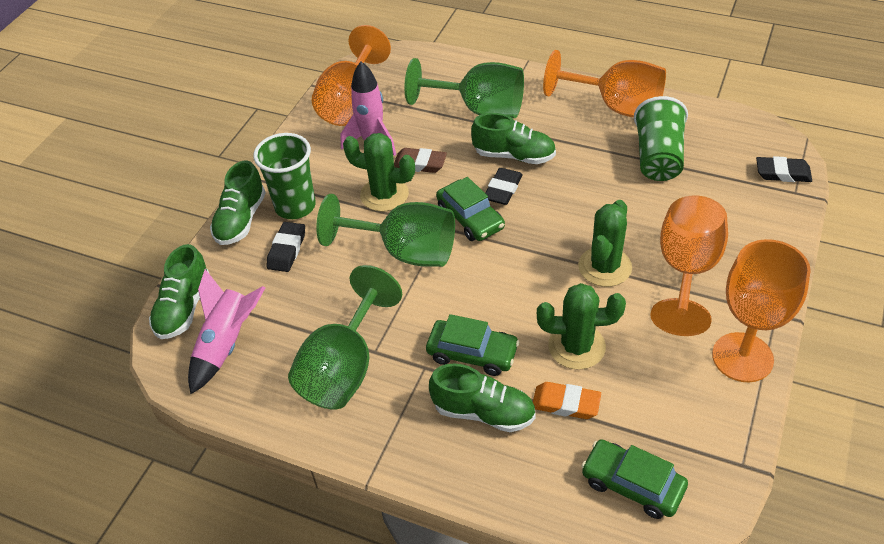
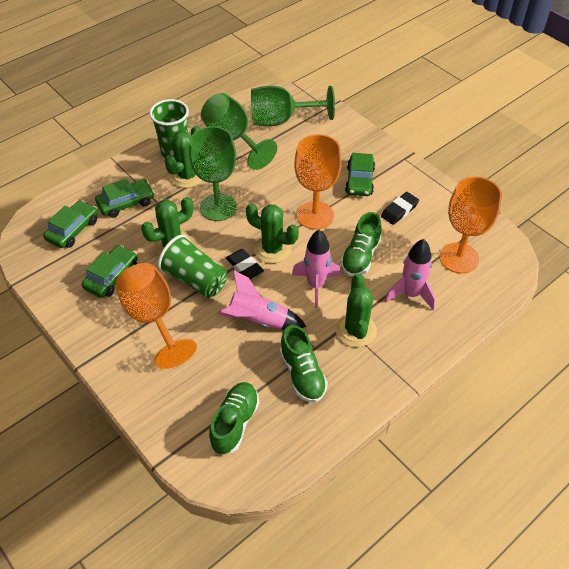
black eraser: 3 -> 2
brown eraser: 1 -> 0
green cactus: 3 -> 4
green car: 3 -> 4
green shoe: 4 -> 3
orange eraser: 1 -> 0
orange goblet: 4 -> 3
pink rocket: 2 -> 3

